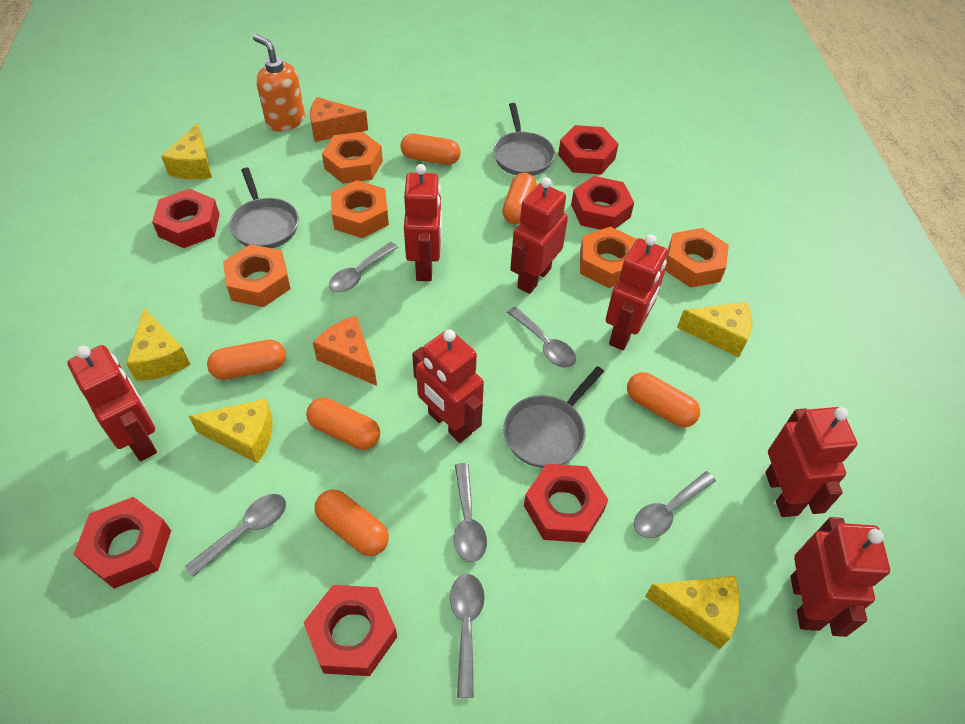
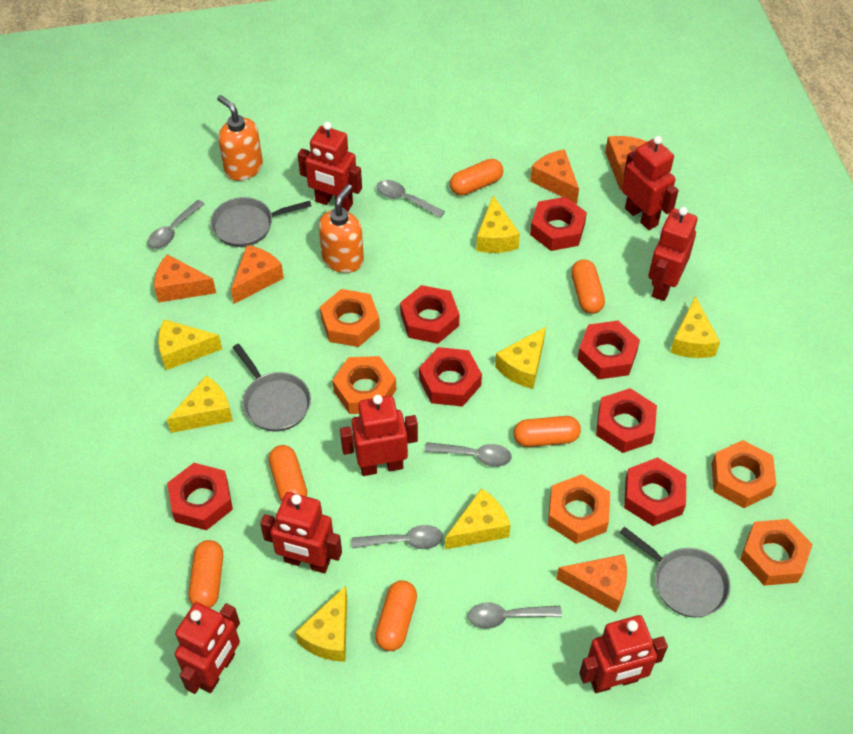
grey spoon: 6 -> 5
orange cheese: 2 -> 5
orange soap dispenser: 1 -> 2
red nut: 6 -> 7
yellow cheese: 5 -> 7

